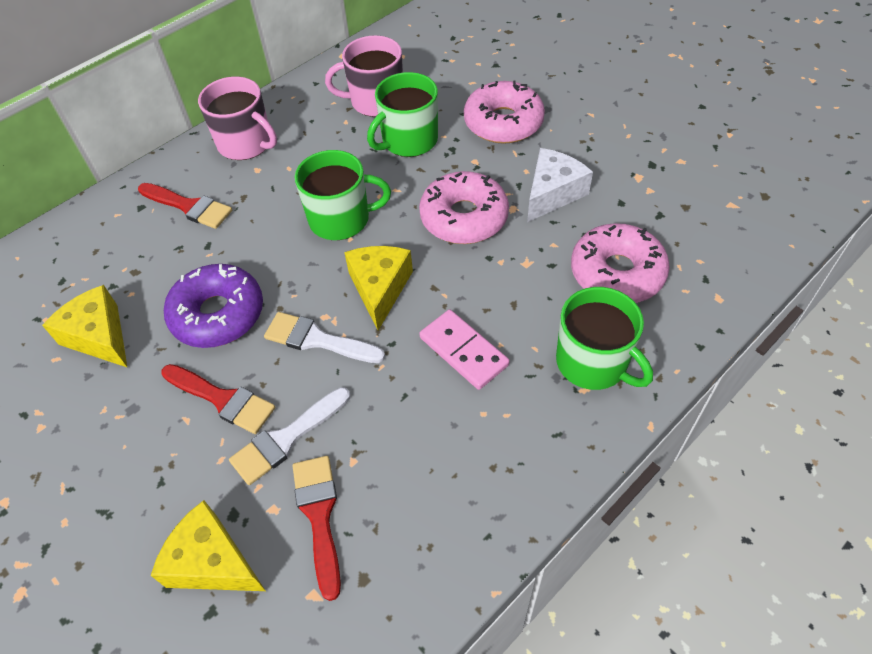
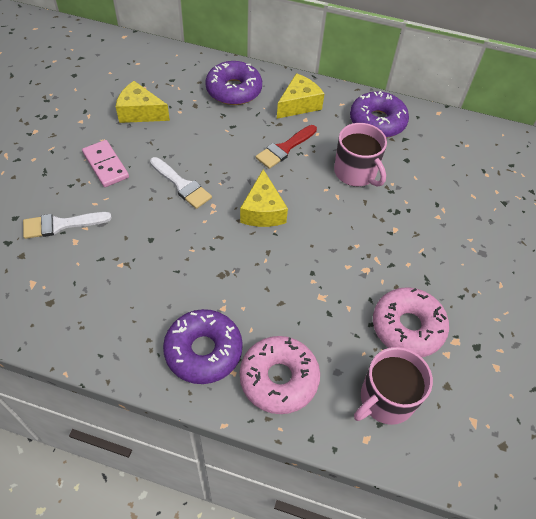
green mug: 3 -> 0
pink donut: 3 -> 2
purple donut: 1 -> 3
red brush: 3 -> 1
white cheese: 1 -> 0

